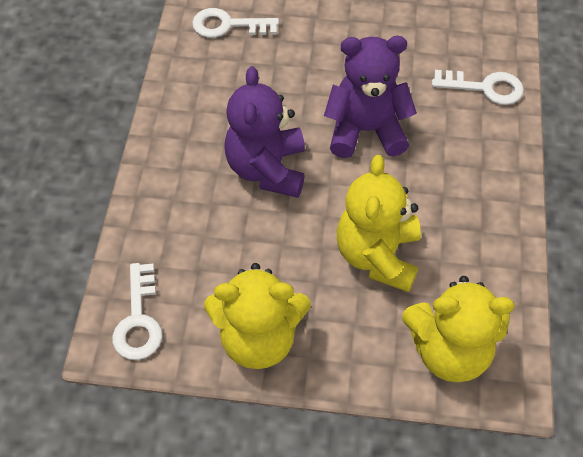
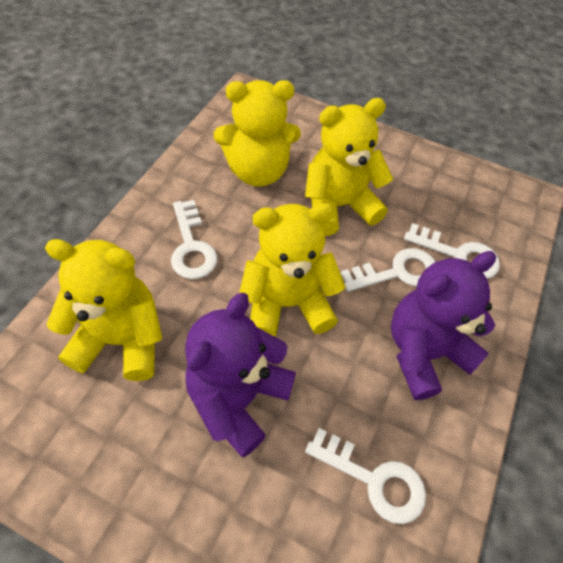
white key: 3 -> 4
yellow teddy bear: 3 -> 4

